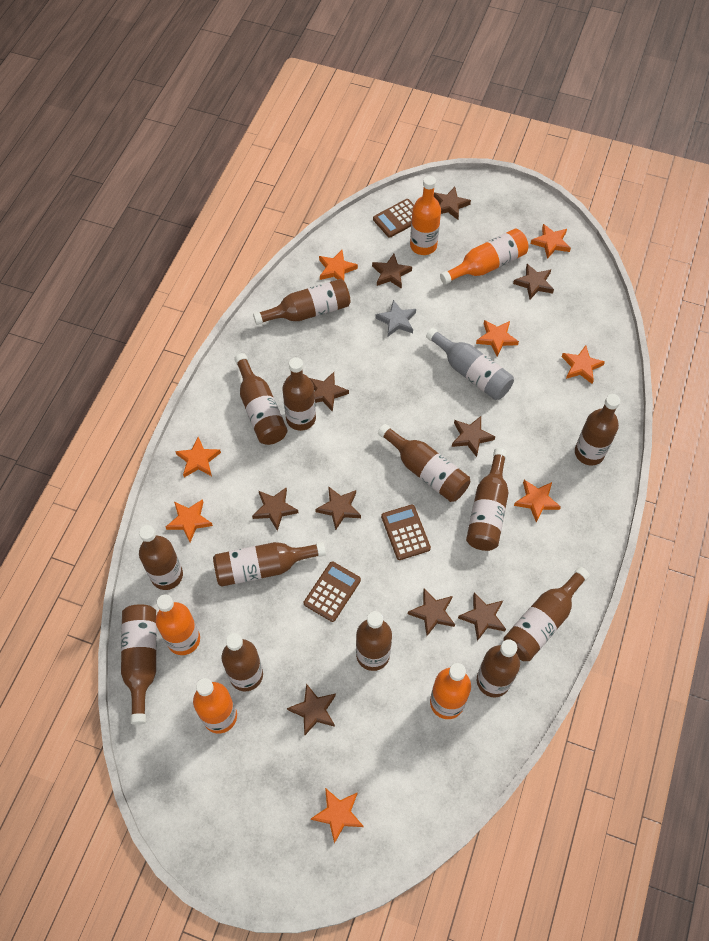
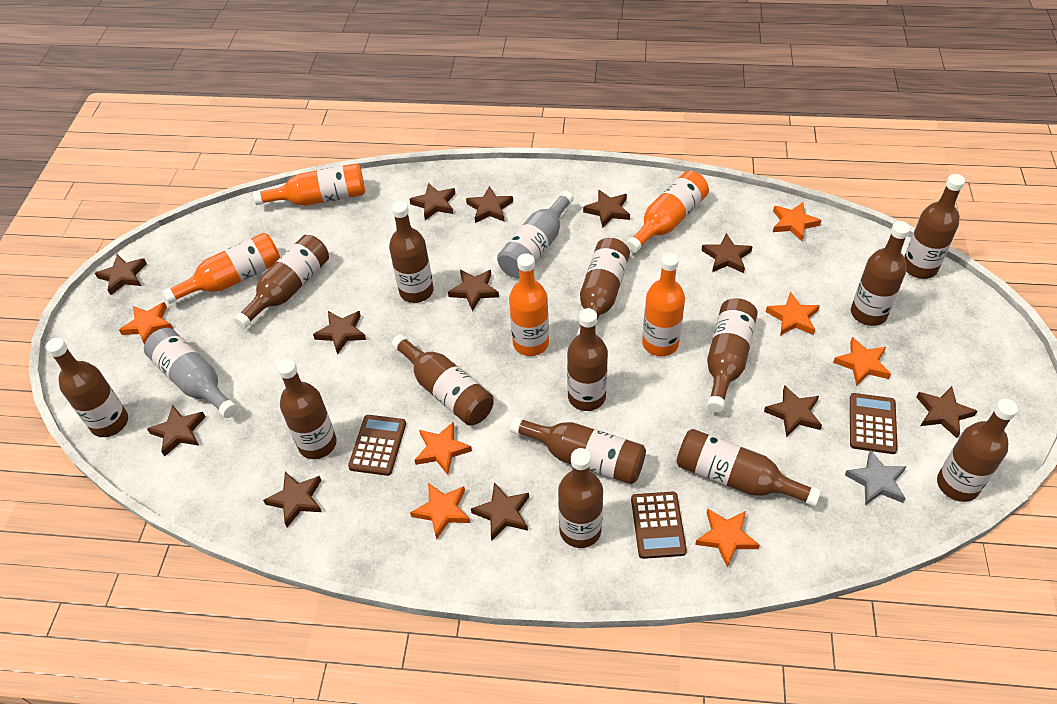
brown bottle: 13 -> 14
brown star: 10 -> 12
grey bottle: 1 -> 2
orange star: 8 -> 7

